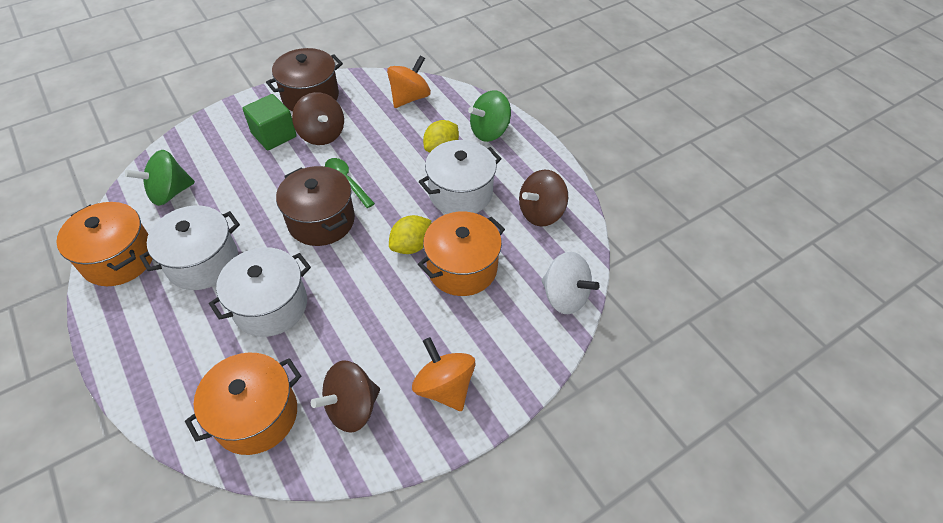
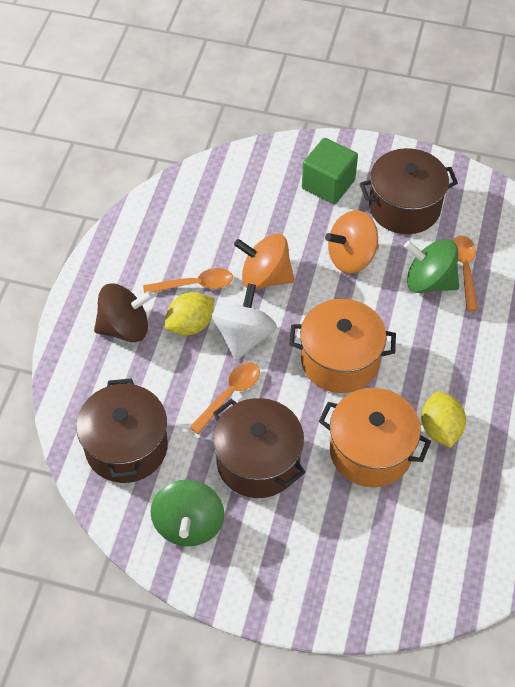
brown pot: 2 -> 3
brown spinning top: 3 -> 1
green spoon: 1 -> 0
orange pot: 3 -> 2
orange spoon: 0 -> 3
white pot: 3 -> 0

